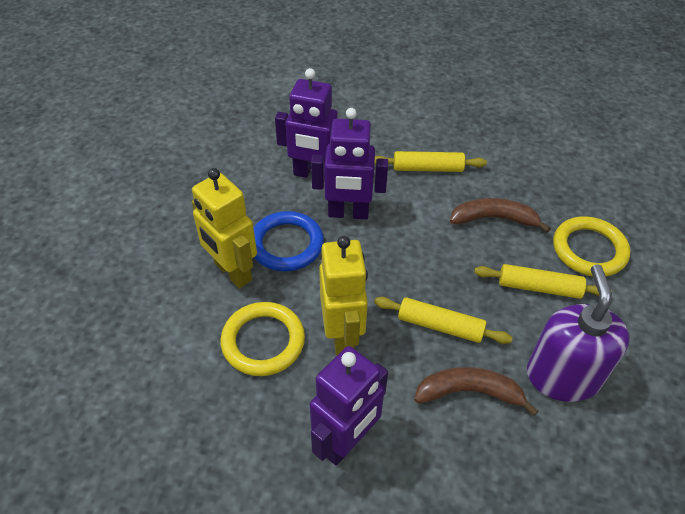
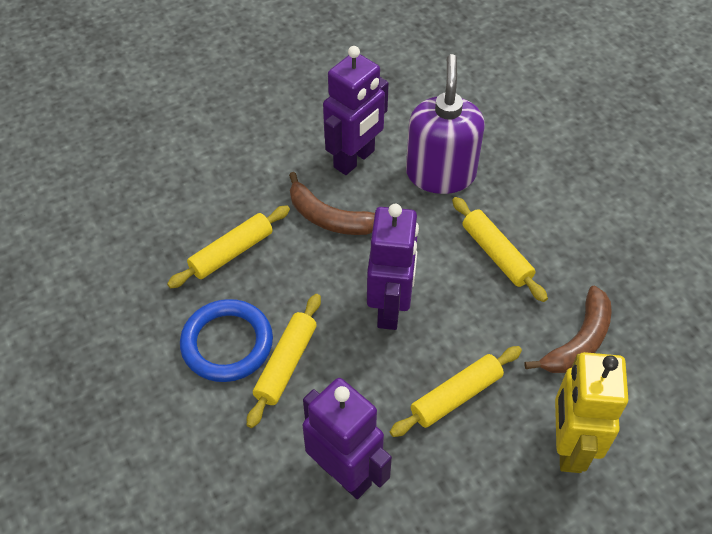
yellow ring: 2 -> 0
yellow robot: 2 -> 1
yellow rolling pin: 3 -> 4

